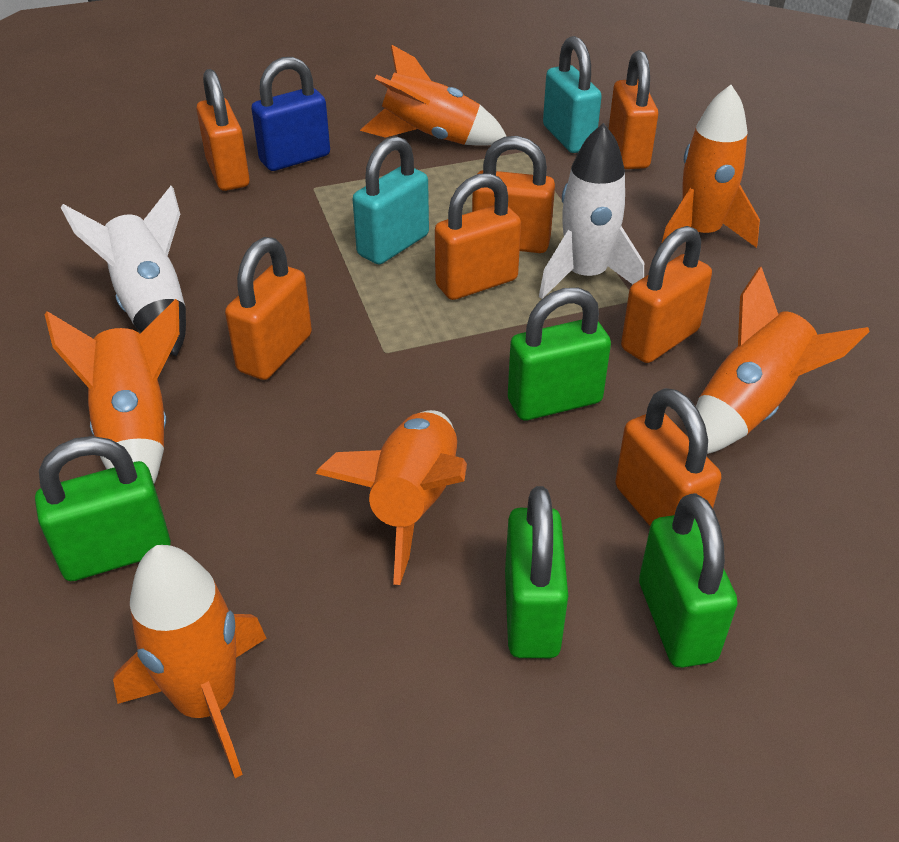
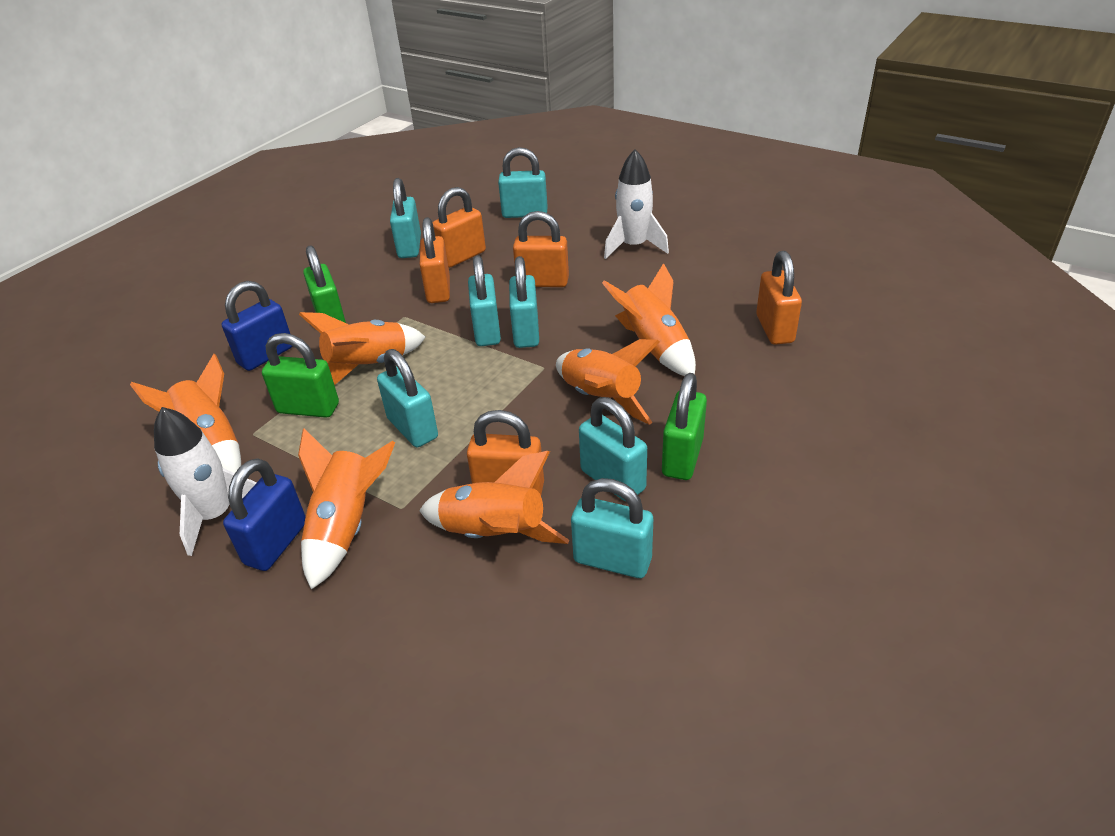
blue padlock: 1 -> 2
green padlock: 4 -> 3
orange padlock: 7 -> 5
turquoise padlock: 2 -> 7

